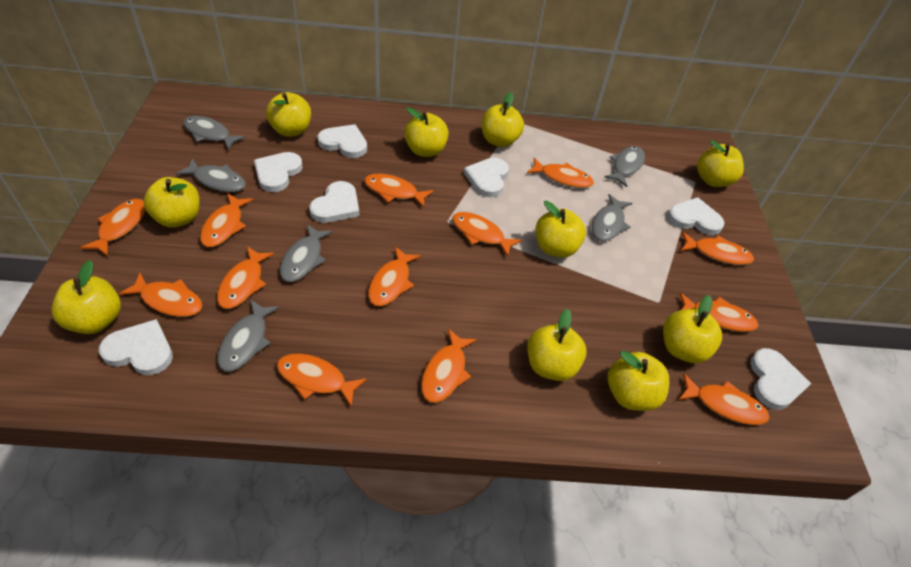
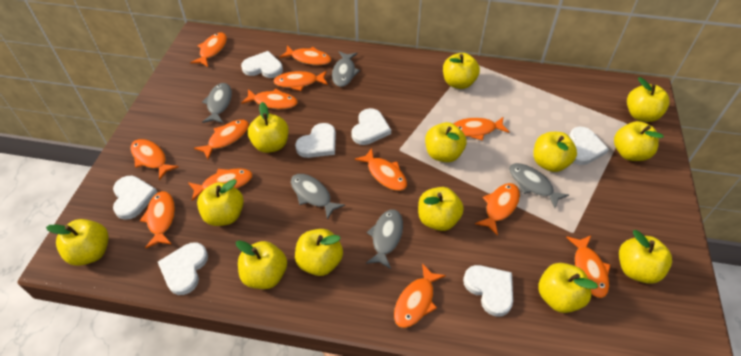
grey fish: 6 -> 5
yellow apple: 10 -> 13

